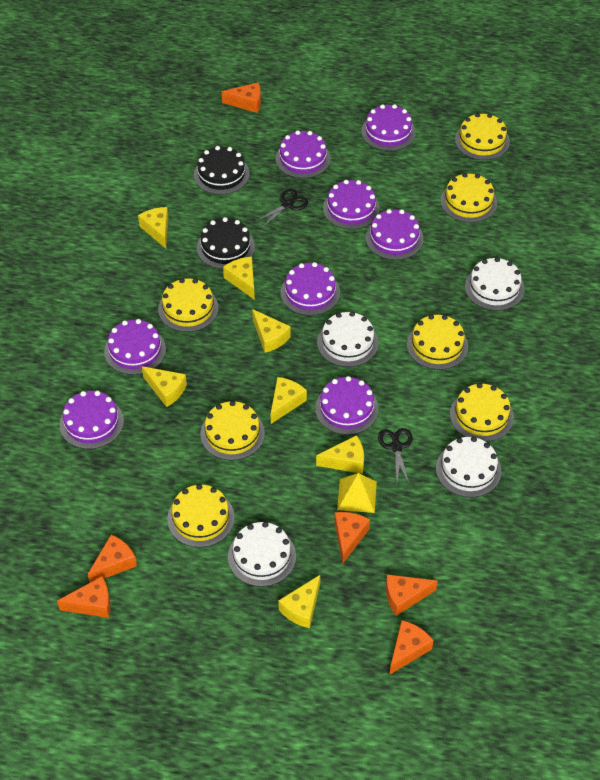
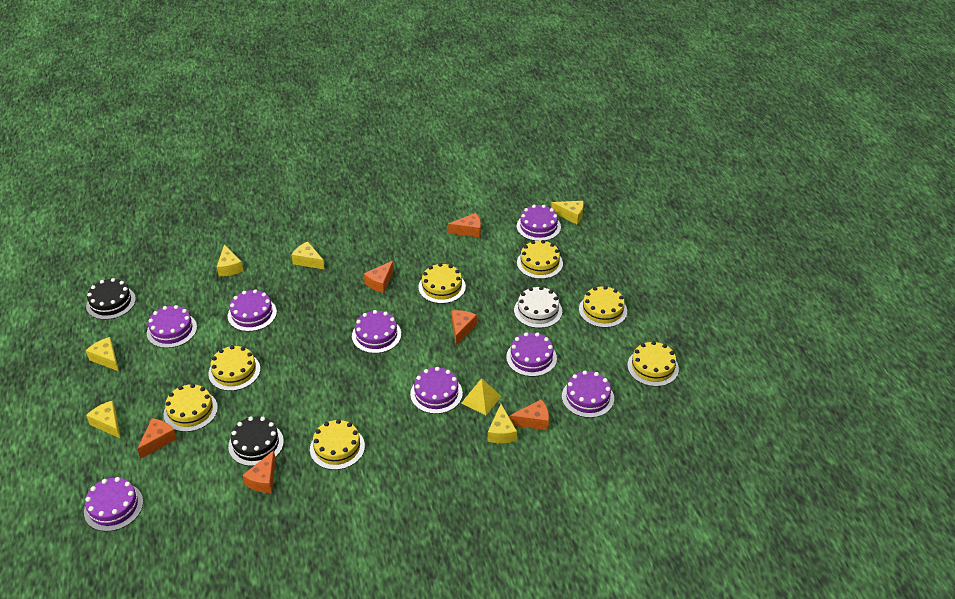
black scissors: 2 -> 0
white cake: 4 -> 1
yellow cheese: 7 -> 6

